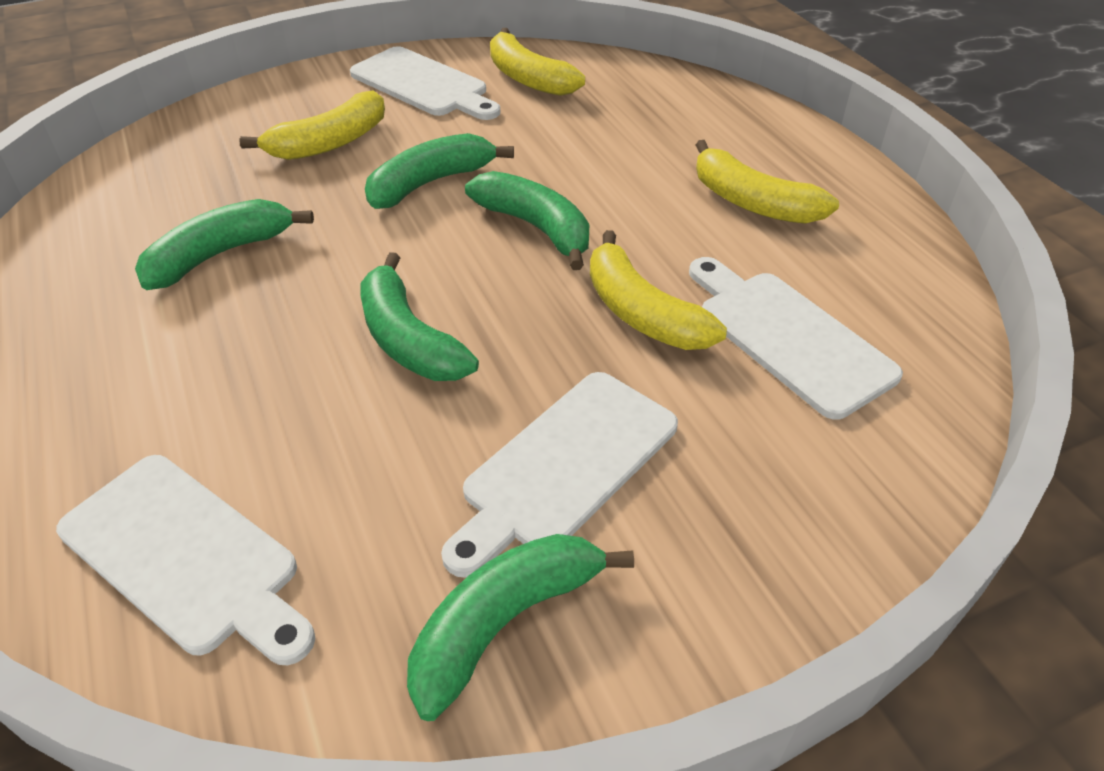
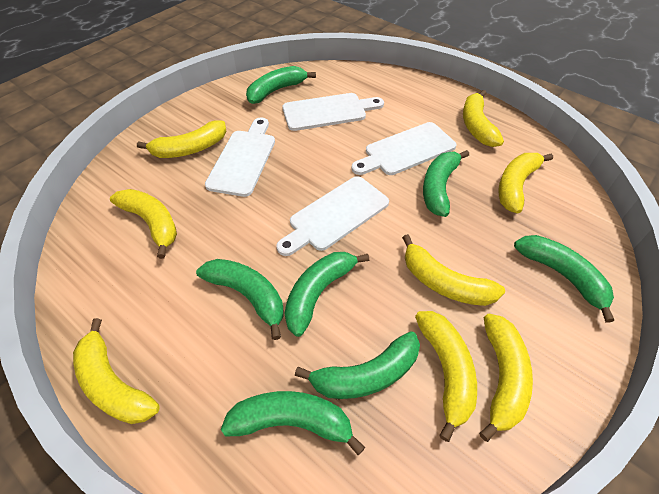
green banana: 5 -> 7
yellow banana: 4 -> 8

